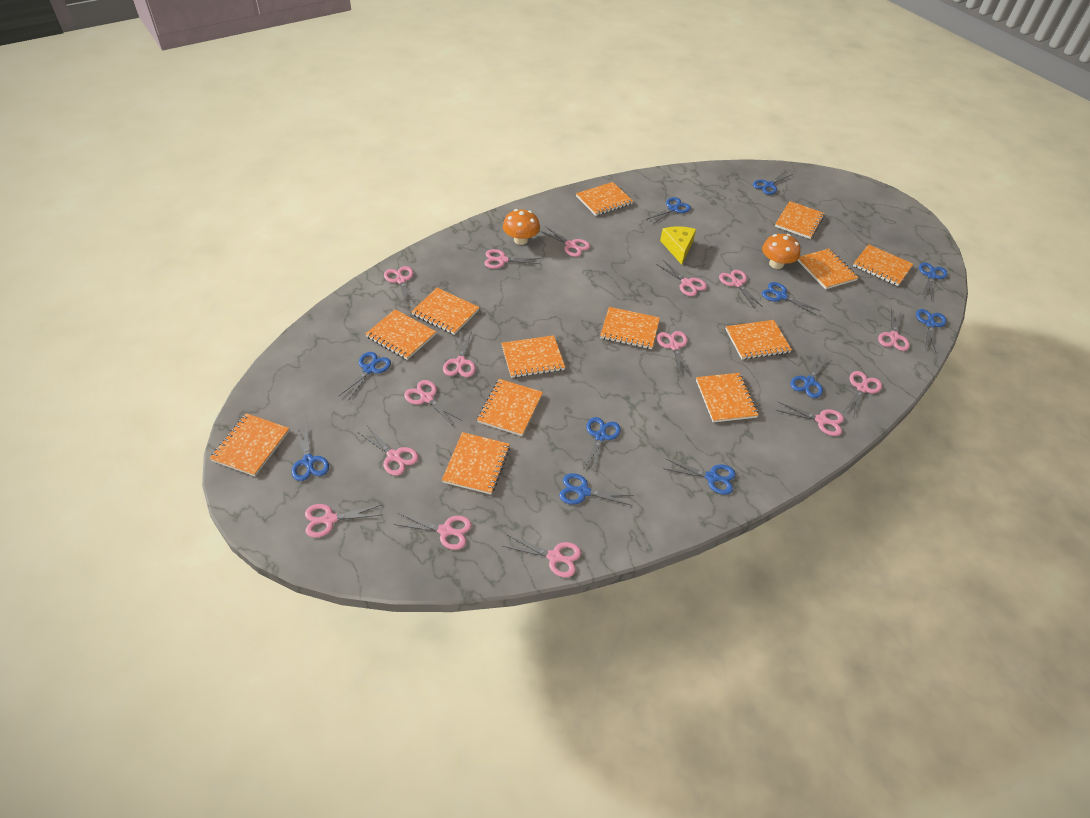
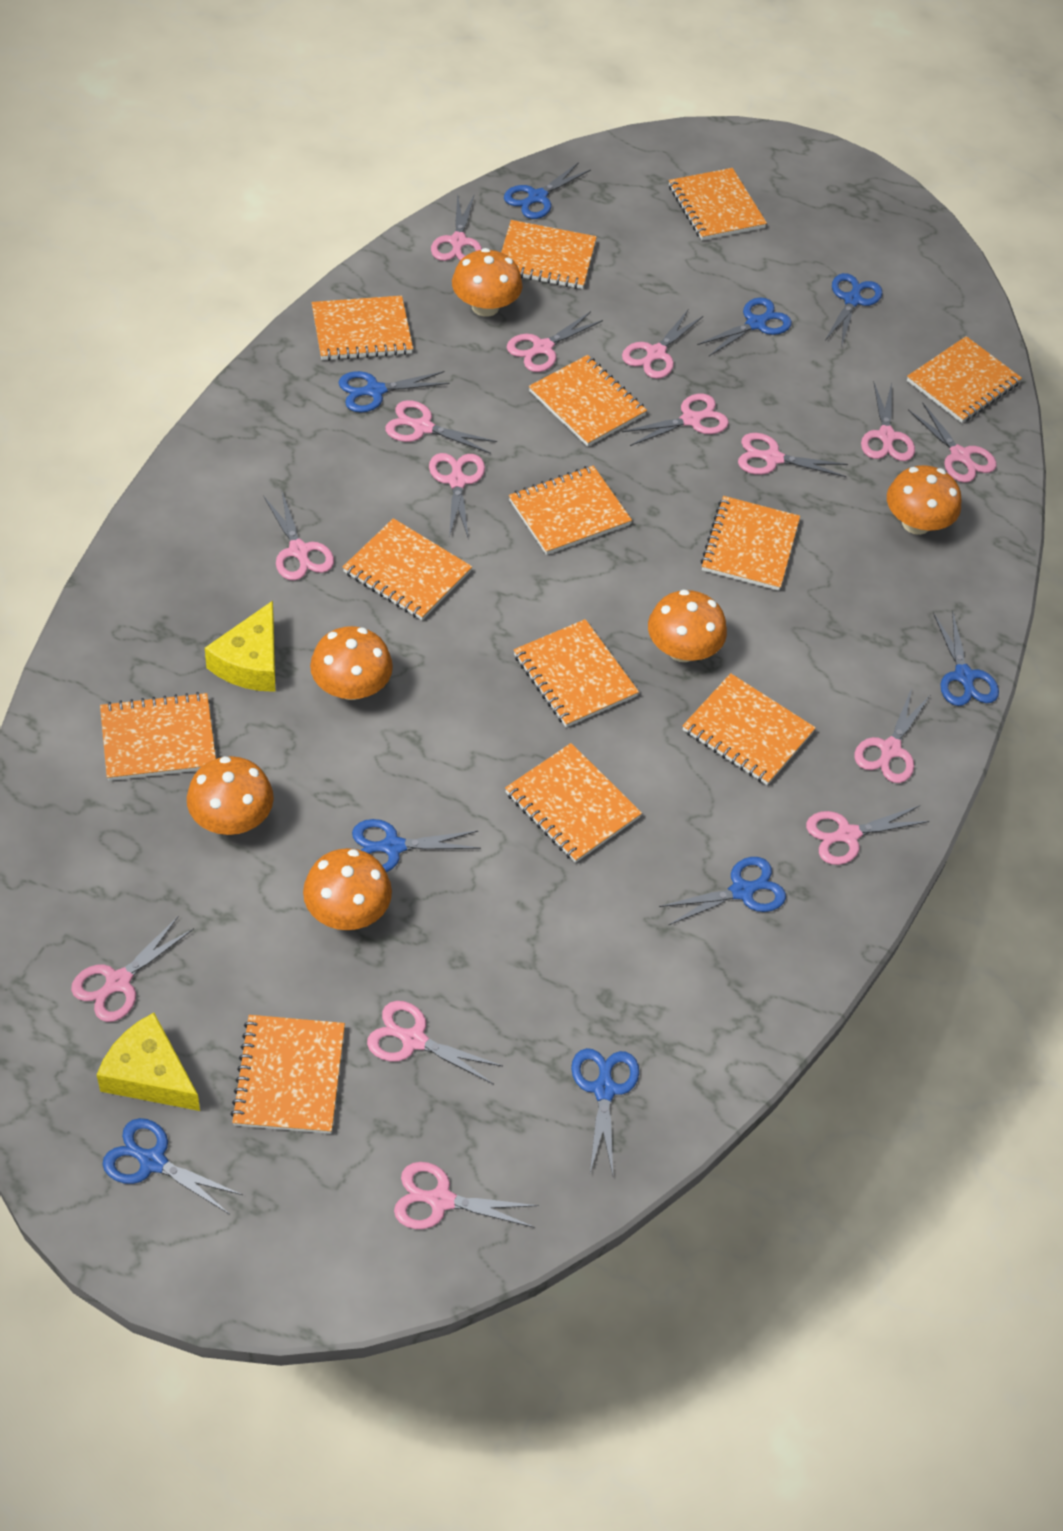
blue scissors: 11 -> 9
orange mushroom: 2 -> 6
yellow cheese: 1 -> 2

